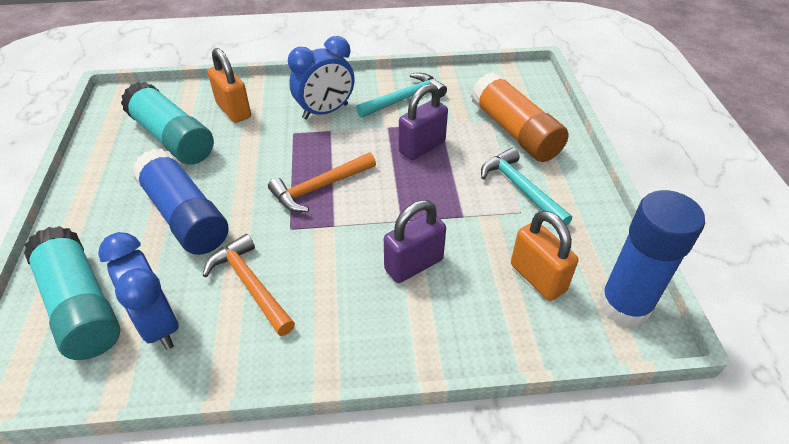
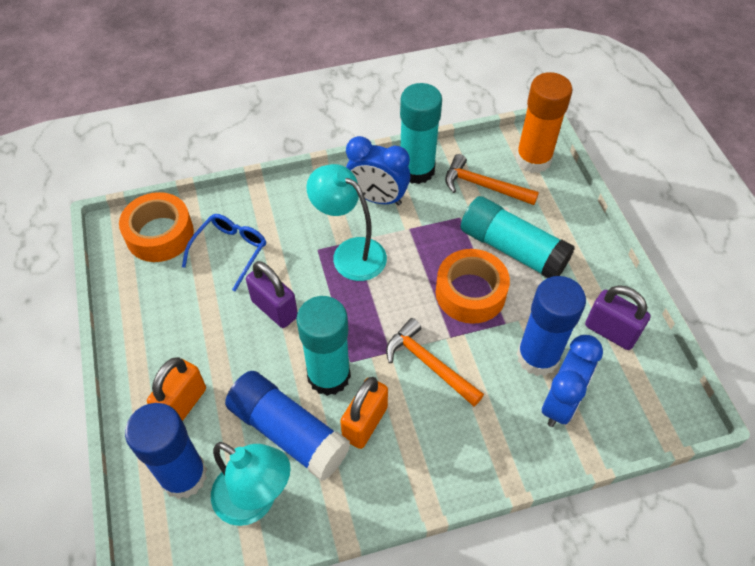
blue glasses: 0 -> 1
blue glue stick: 2 -> 3
orange tape: 0 -> 2
turquoise glue stick: 2 -> 3
turquoise hammer: 2 -> 0
turquoise lamp: 0 -> 2

